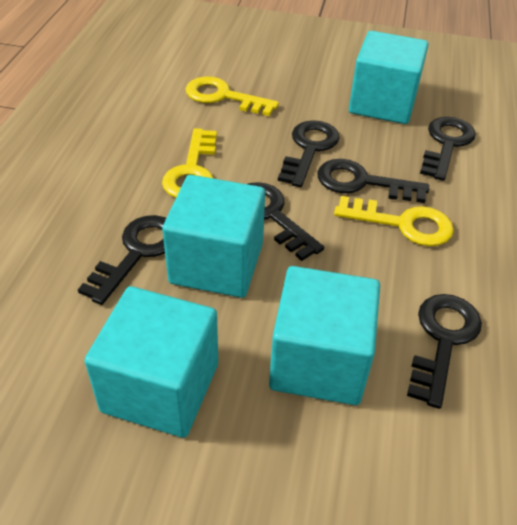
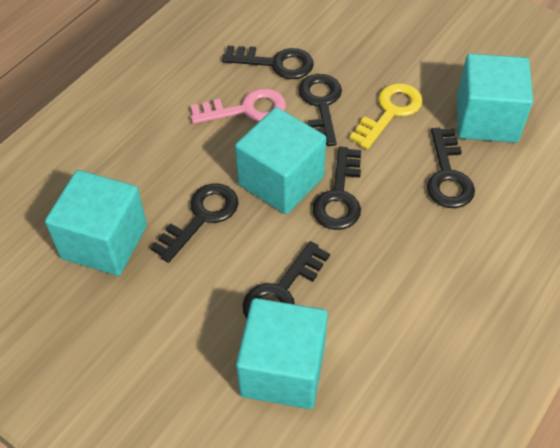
pink key: 0 -> 1
yellow key: 3 -> 1

